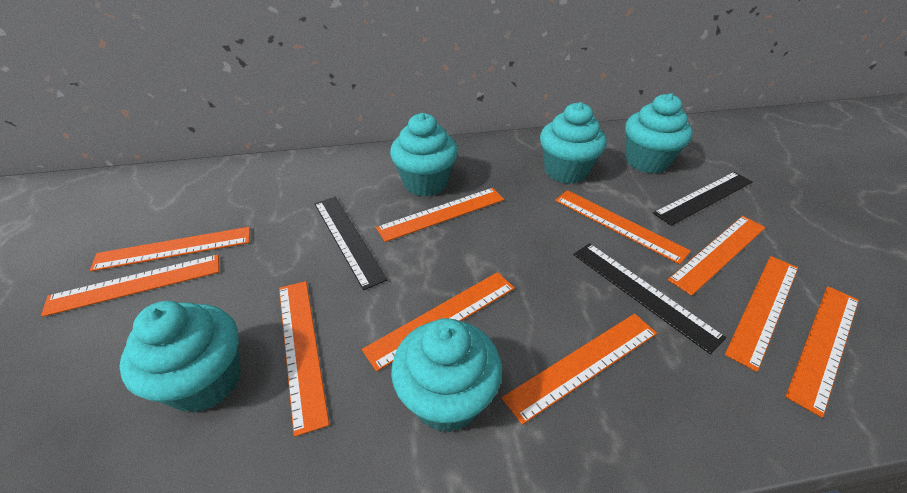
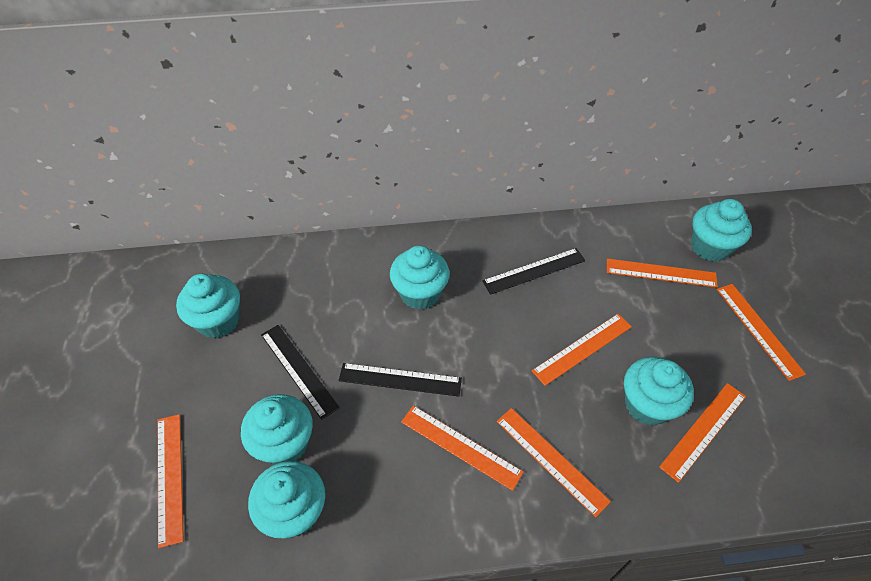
orange ruler: 10 -> 7
turquoise cupcake: 5 -> 6

